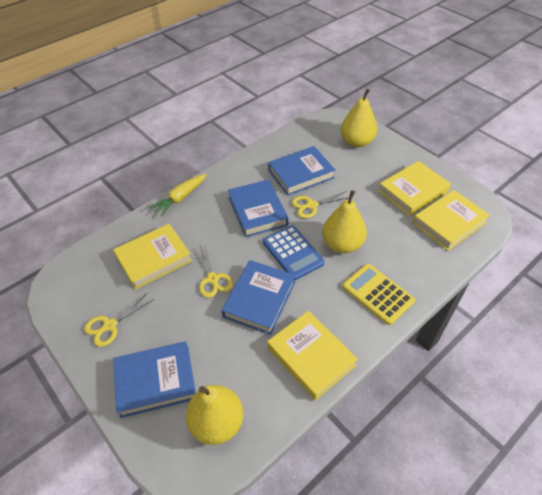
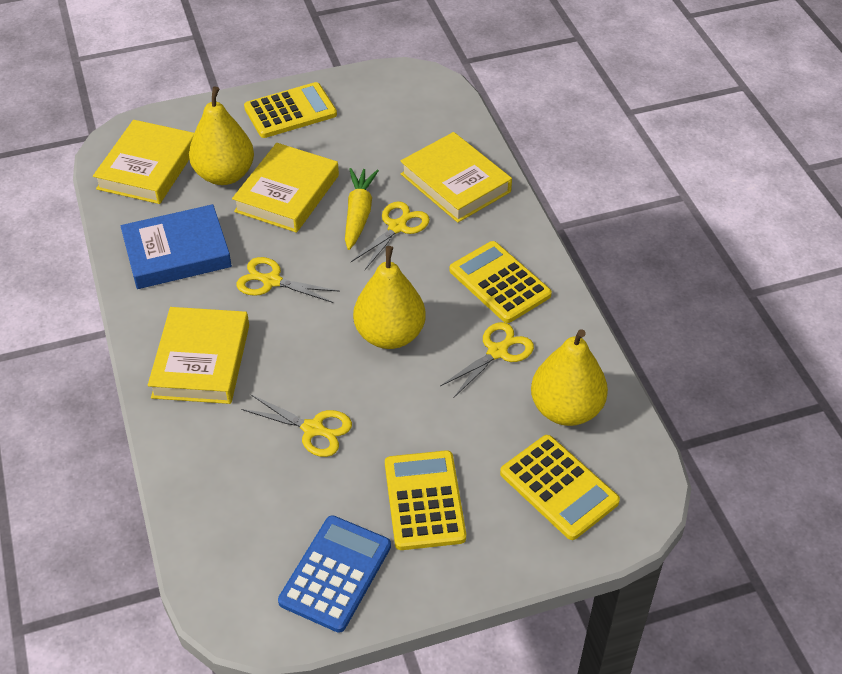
blue book: 4 -> 1
yellow calculator: 1 -> 4
yellow scissors: 3 -> 4

